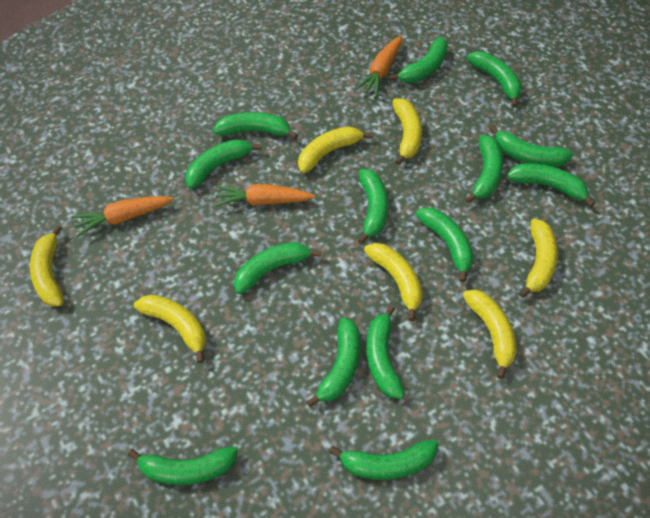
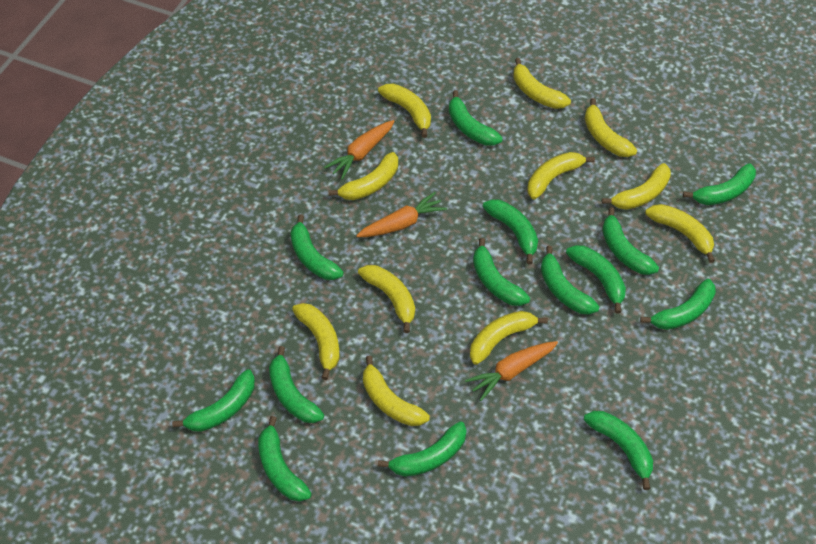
yellow banana: 7 -> 11

